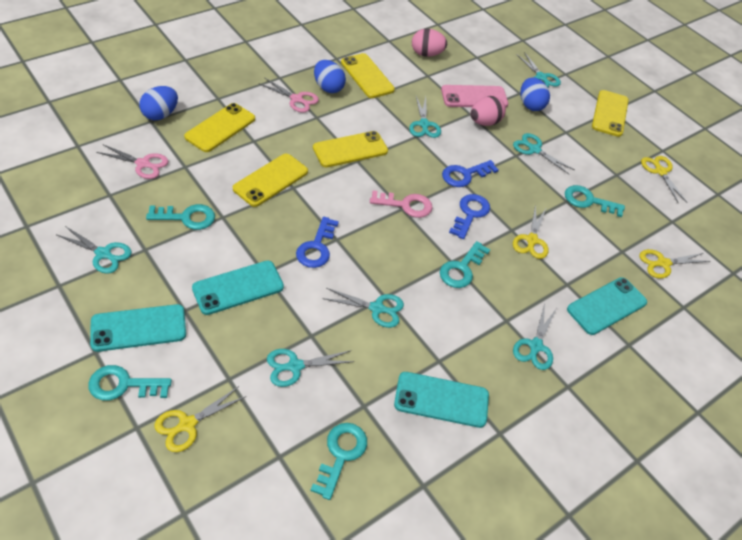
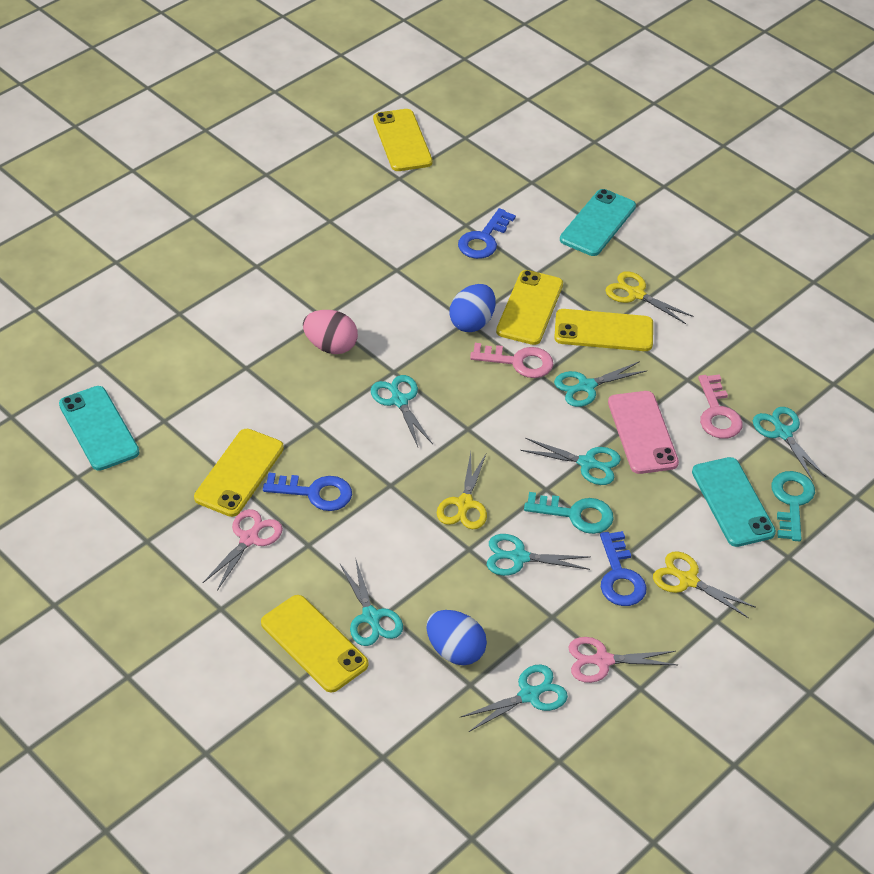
blue egg: 3 -> 2
pink egg: 2 -> 1
pink key: 1 -> 2
turquoise key: 5 -> 2
turquoise phone: 4 -> 3
yellow scissors: 4 -> 3

